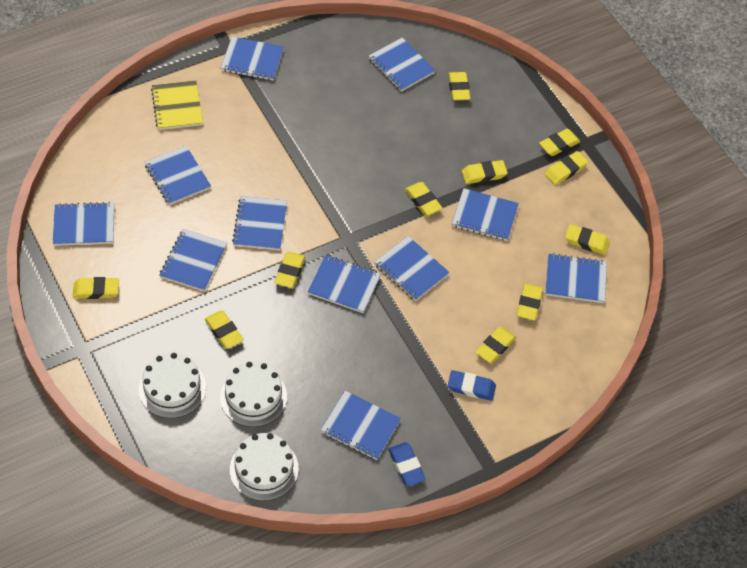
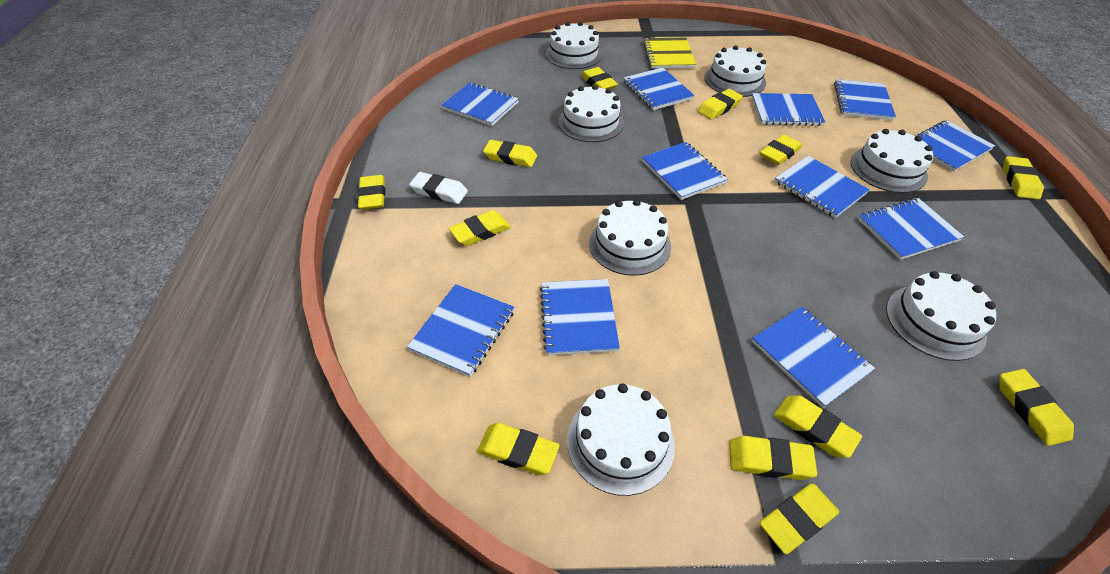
blue eraser: 2 -> 0
white cake: 3 -> 7
white eraser: 0 -> 1
yellow eraser: 11 -> 12

